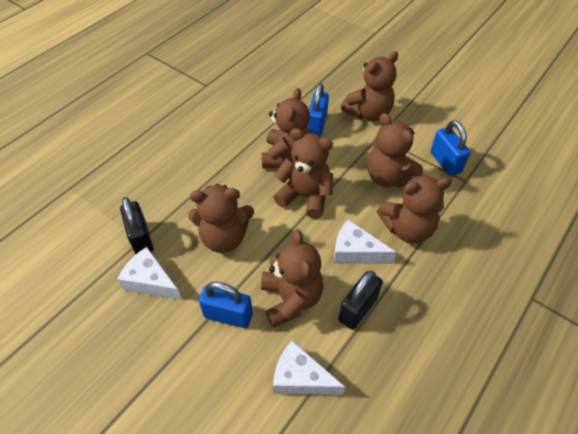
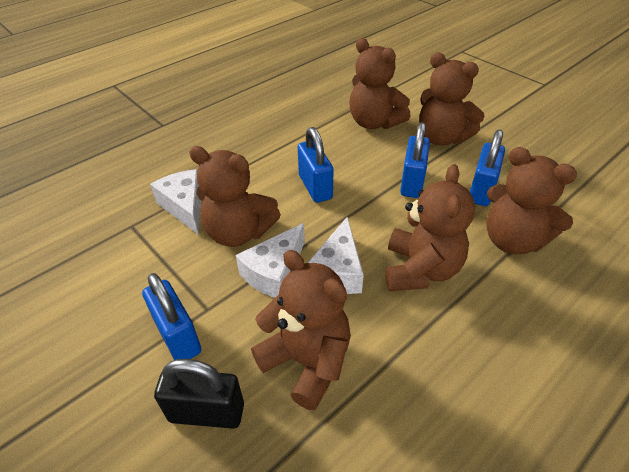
black padlock: 2 -> 1
blue padlock: 3 -> 4
brown teddy bear: 7 -> 6

